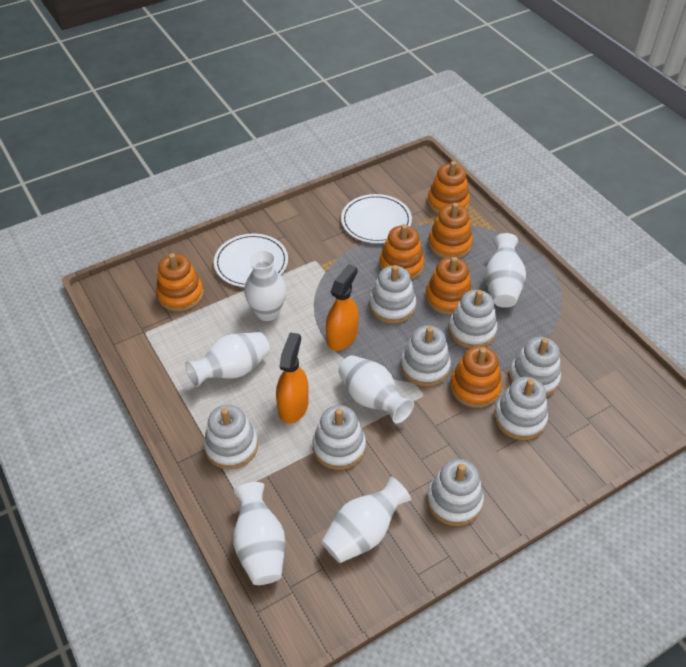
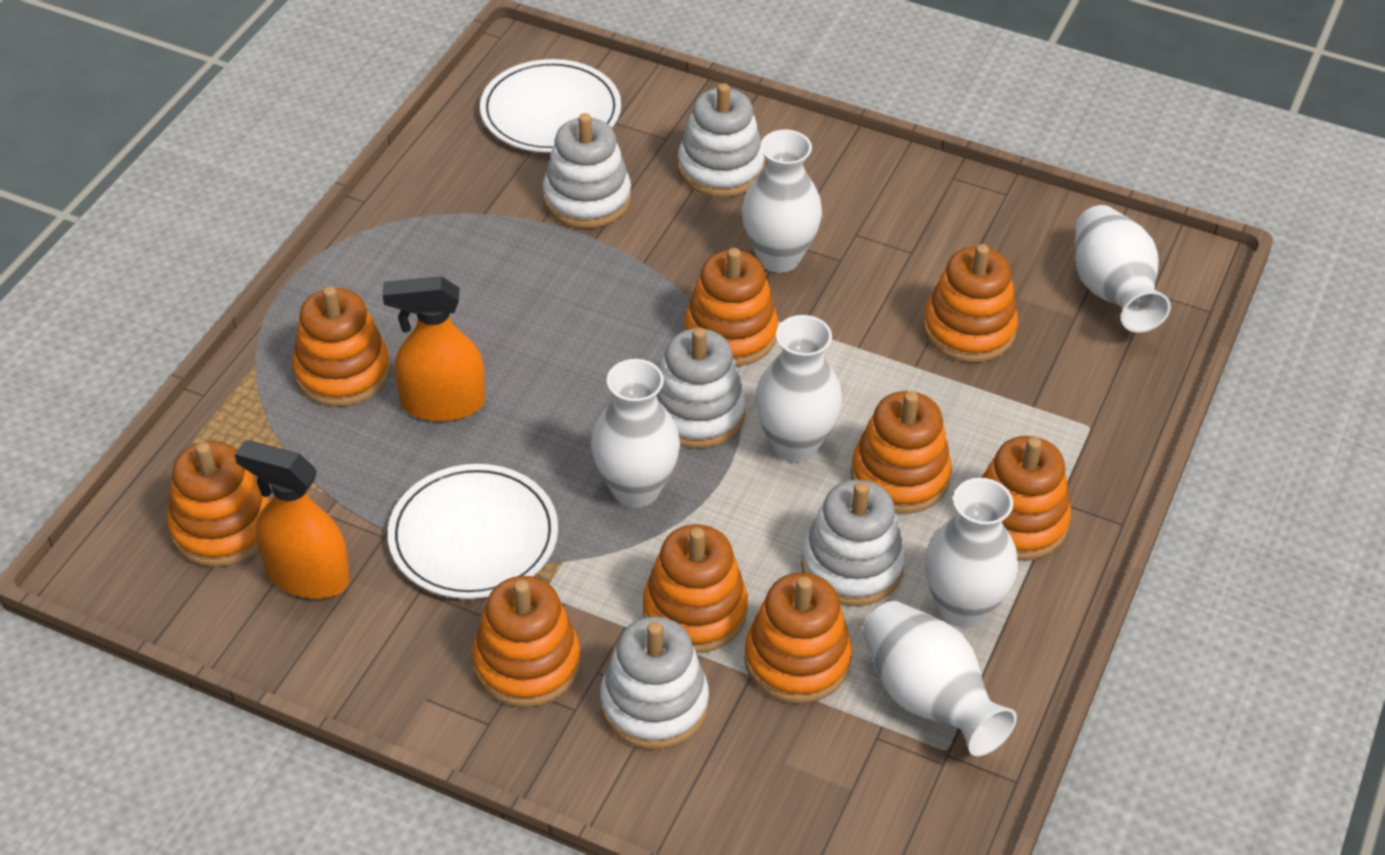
orange stacking toy: 6 -> 9
white stacking toy: 8 -> 5

